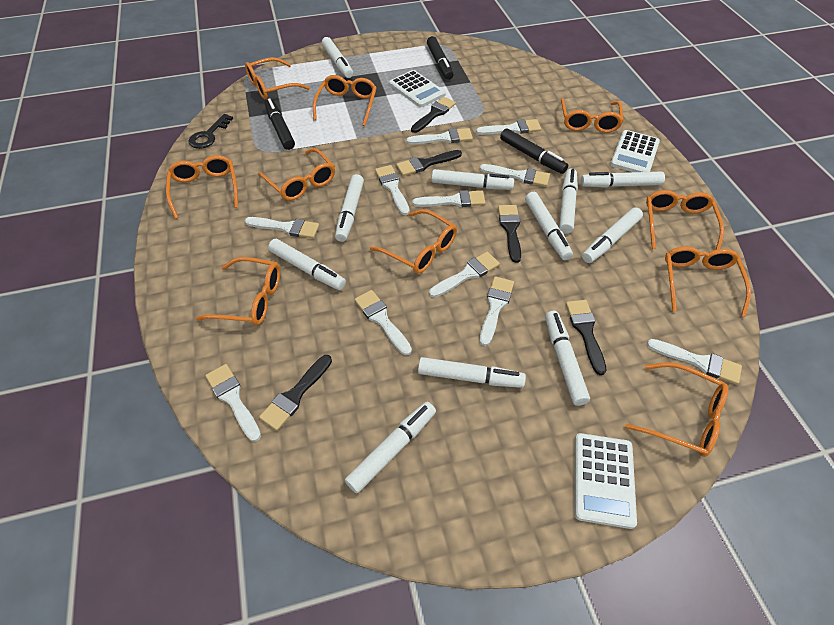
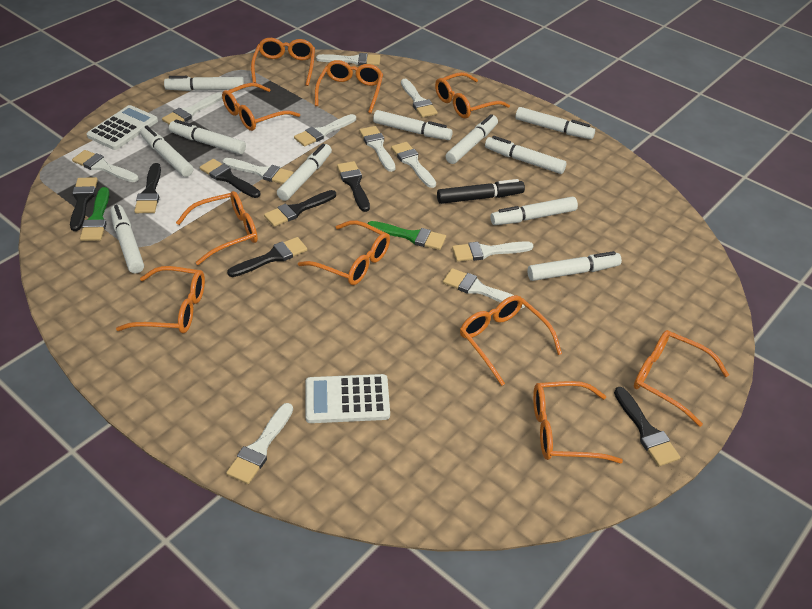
black brush: 5 -> 7
black key: 1 -> 0
black marker: 3 -> 1
green brush: 0 -> 2
white calculator: 3 -> 2

